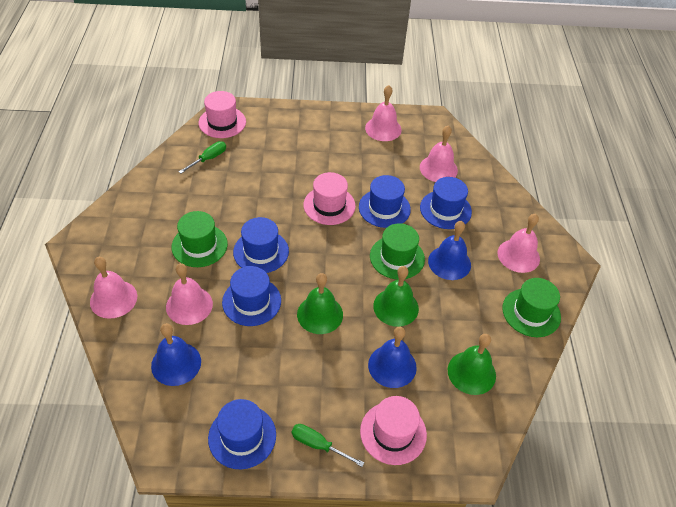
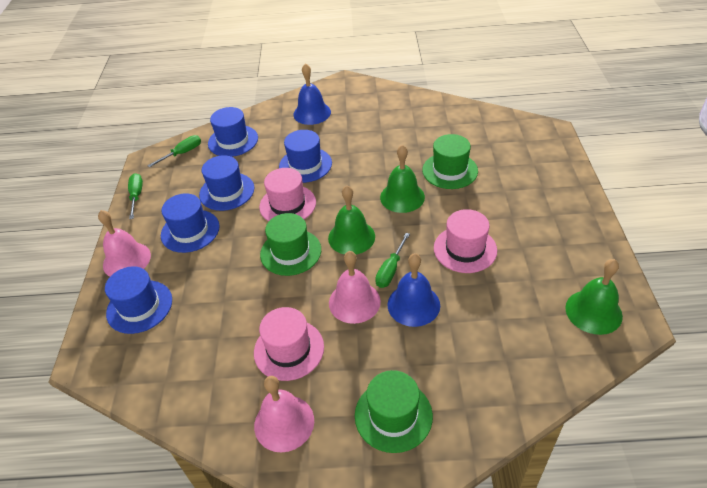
blue bell: 3 -> 2
green screwdriver: 2 -> 3
pink bell: 5 -> 3

